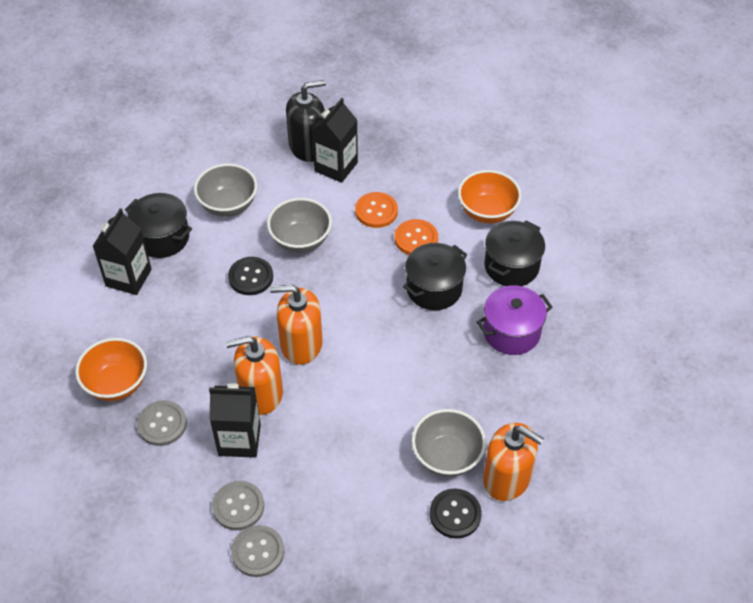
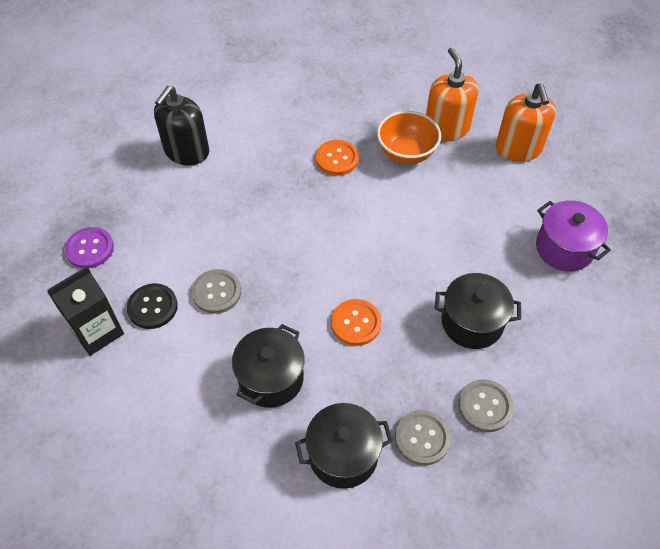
black button: 2 -> 1
black carton: 3 -> 1
grey bowl: 3 -> 0
orange bowl: 2 -> 1
orange soap dispenser: 3 -> 2
purple button: 0 -> 1

